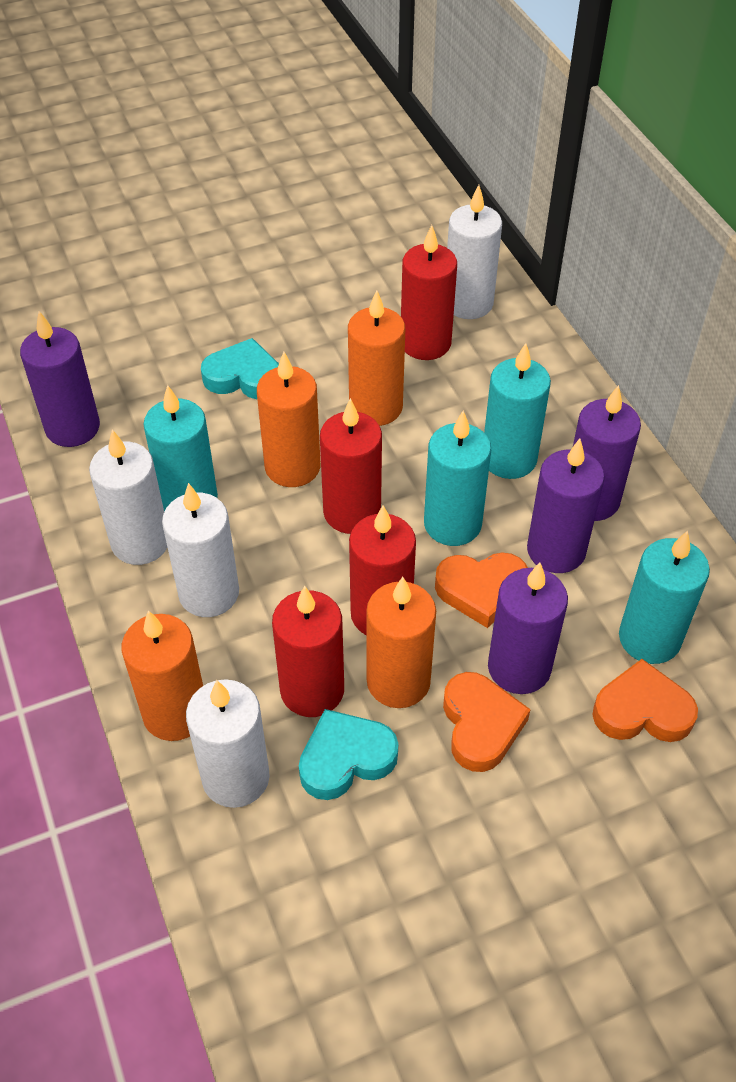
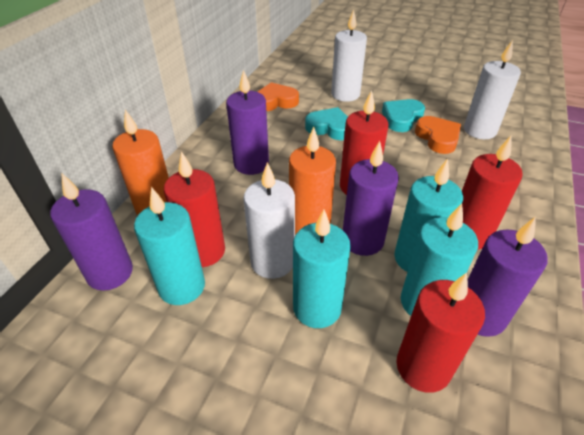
orange candle: 4 -> 2
orange heart: 3 -> 2
white candle: 4 -> 3

